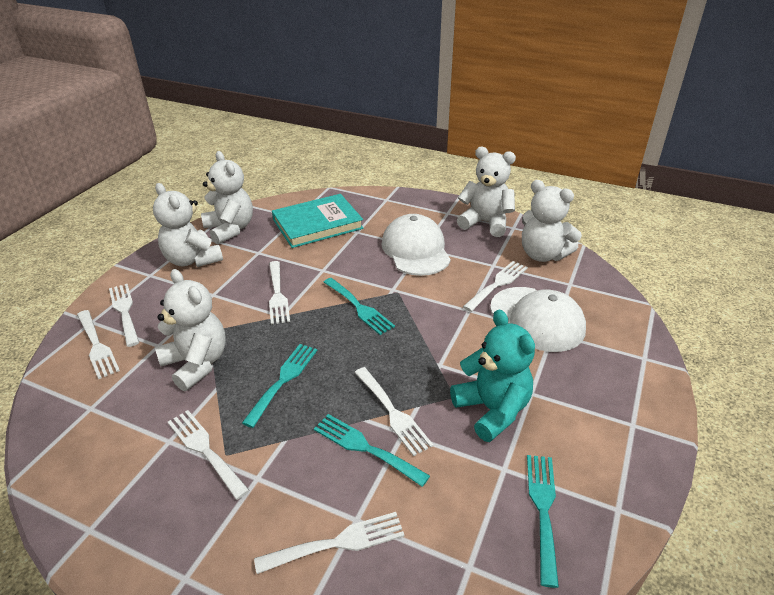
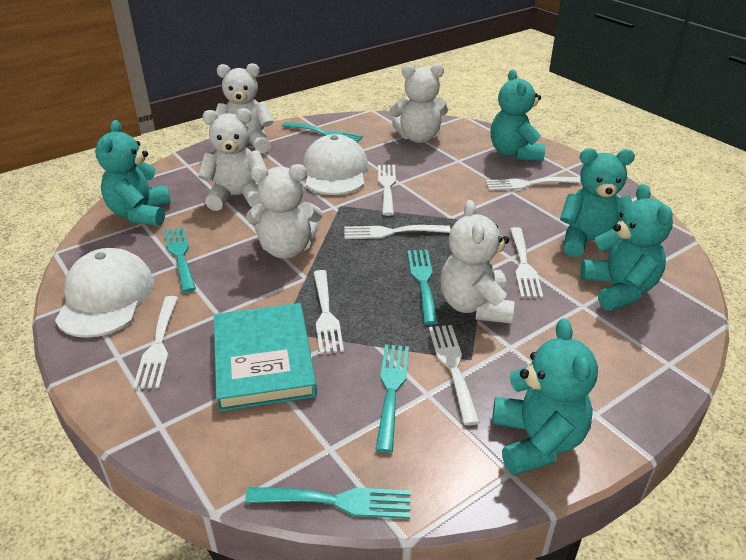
turquoise fork: 4 -> 5
turquoise teddy bear: 1 -> 5

